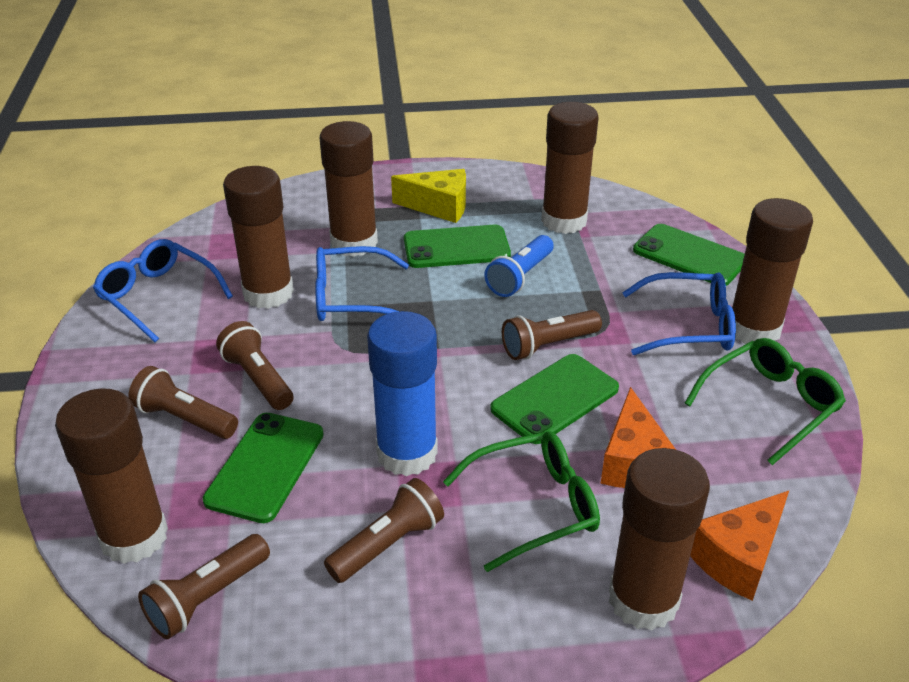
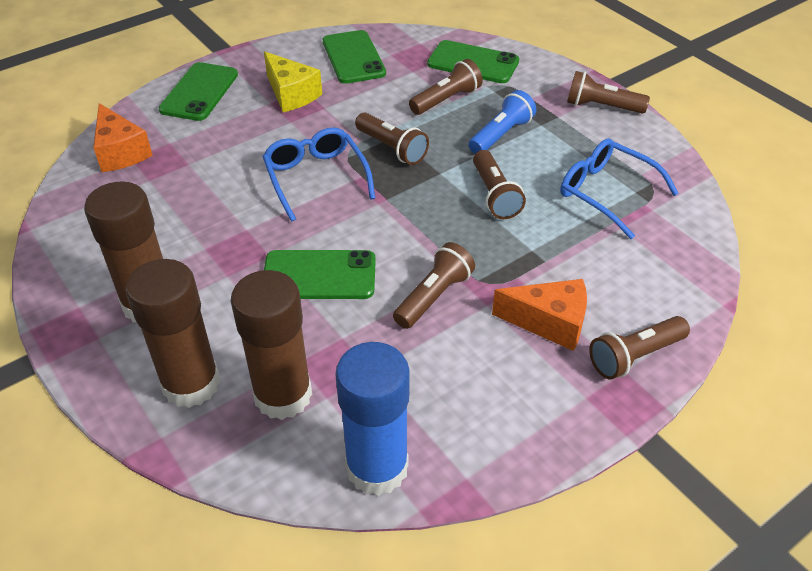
blue glasses: 3 -> 2
brown flashlight: 5 -> 6
brown glue stick: 6 -> 3
green glasses: 2 -> 0

